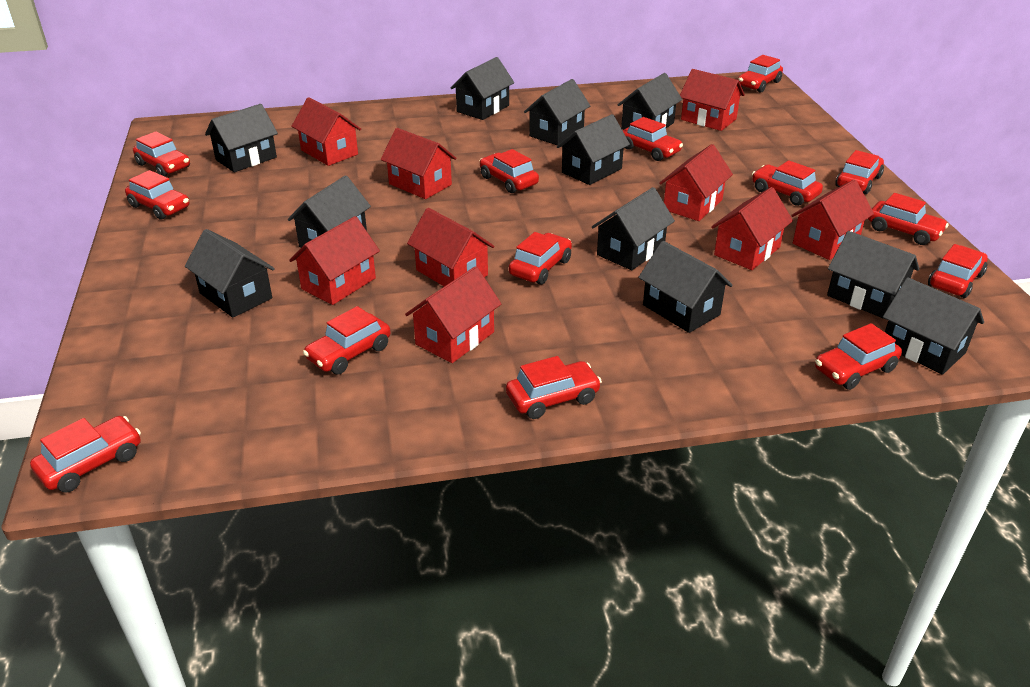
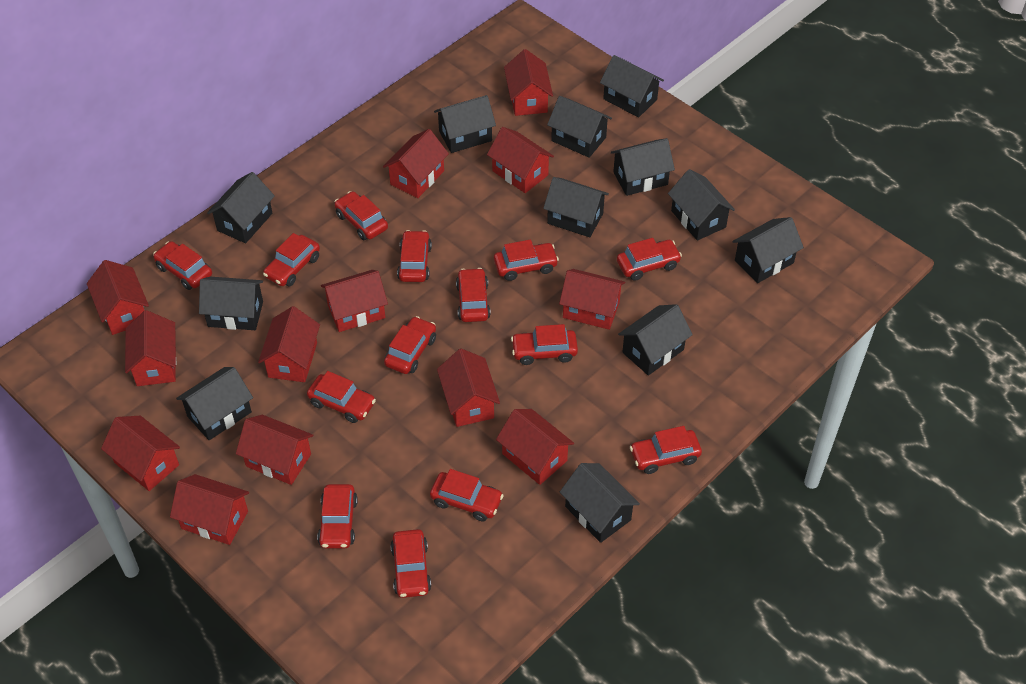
black house: 11 -> 12
red house: 9 -> 13

